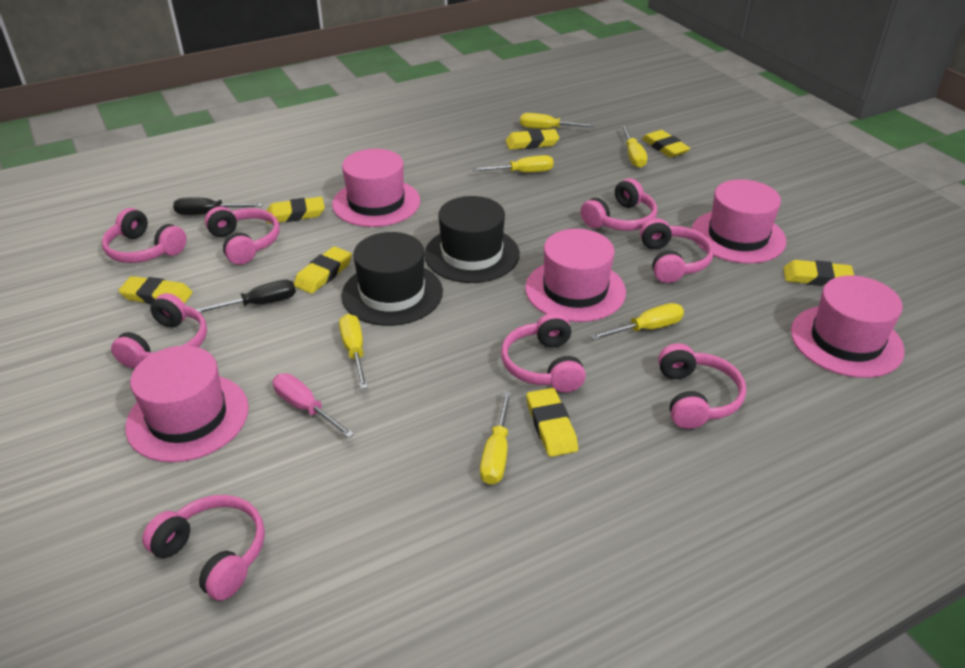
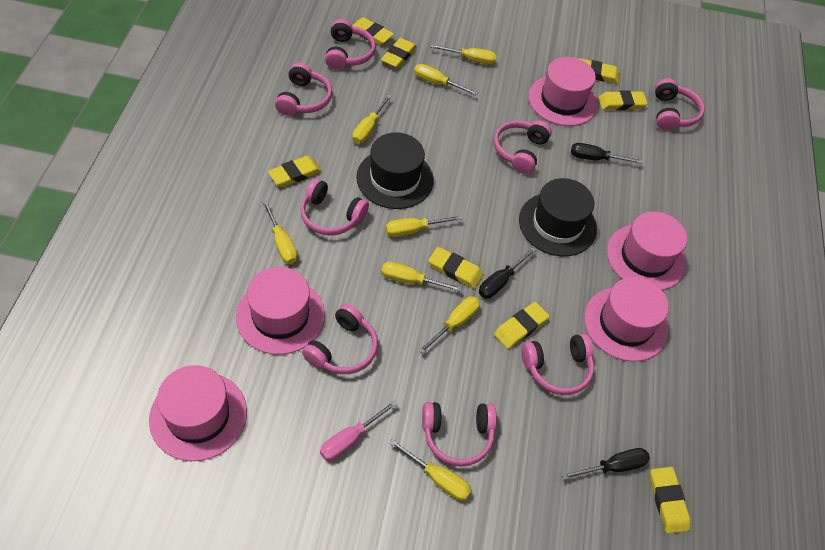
black screwdriver: 2 -> 3
yellow eraser: 7 -> 8
yellow screwdriver: 6 -> 8

